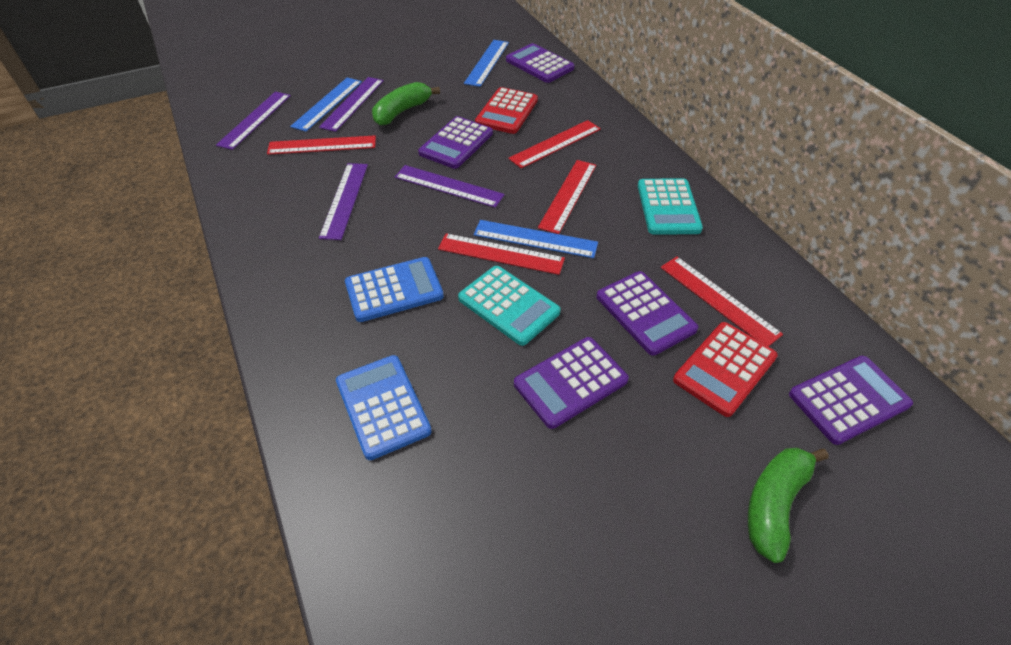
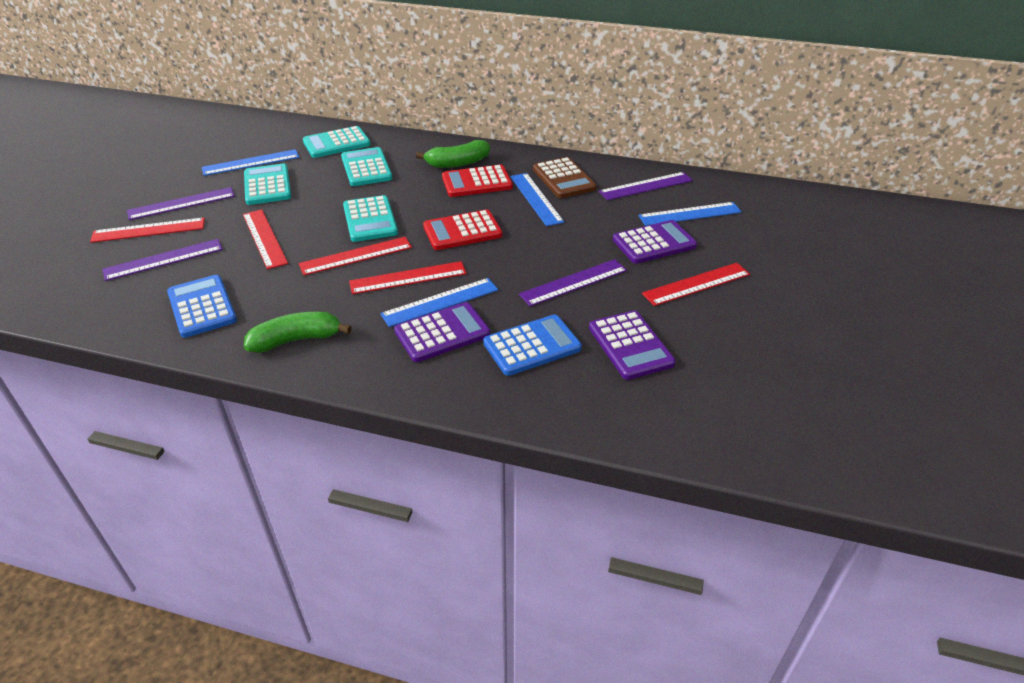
blue ruler: 3 -> 4
brown calculator: 0 -> 1
purple calculator: 5 -> 3
turquoise calculator: 2 -> 4

